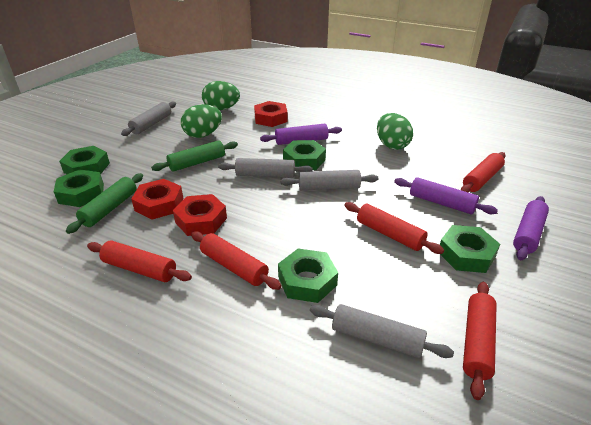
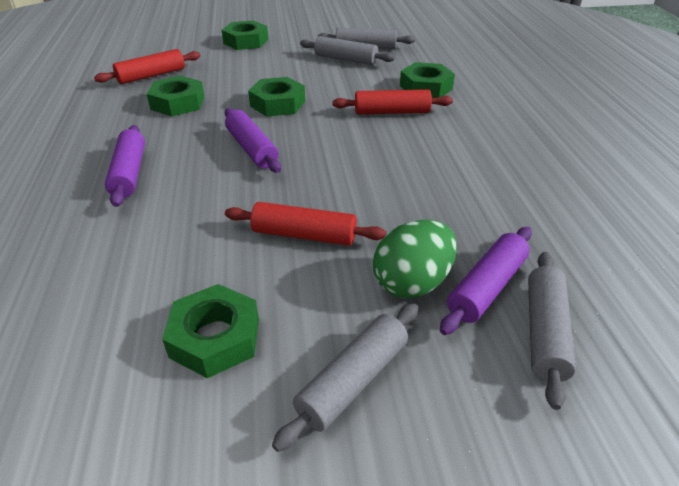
green egg: 3 -> 1
green rolling pin: 2 -> 0
red nut: 3 -> 0
red rolling pin: 5 -> 3

